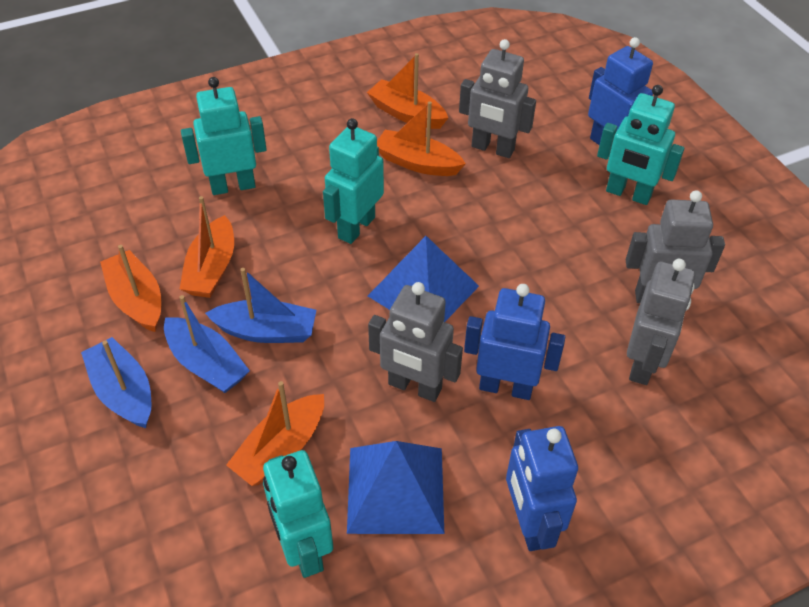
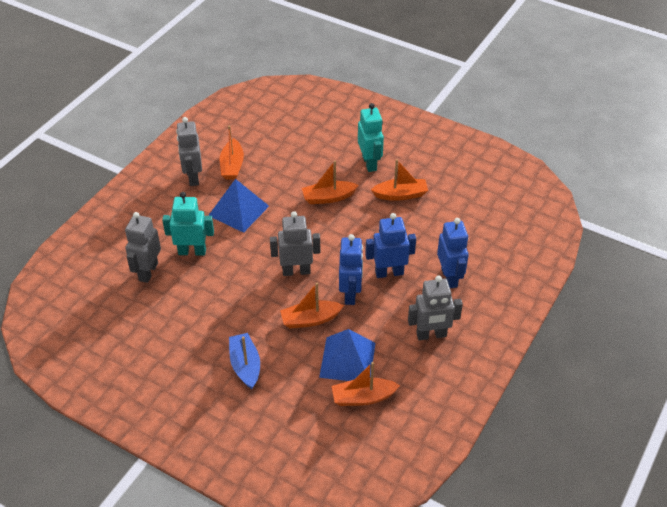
blue boat: 3 -> 1
turquoise robot: 4 -> 2

